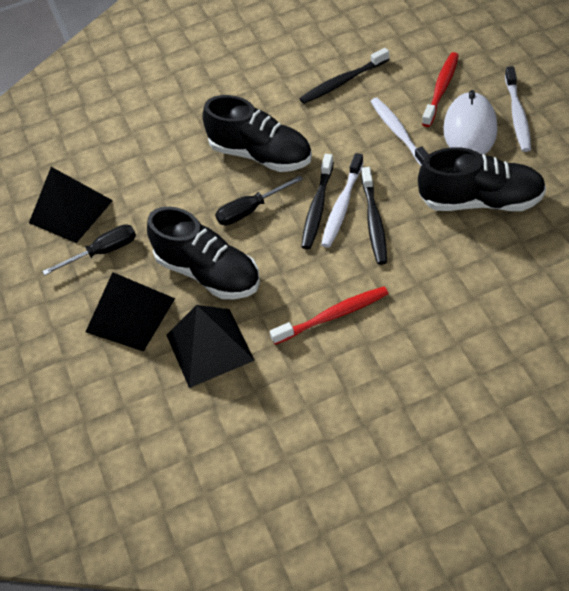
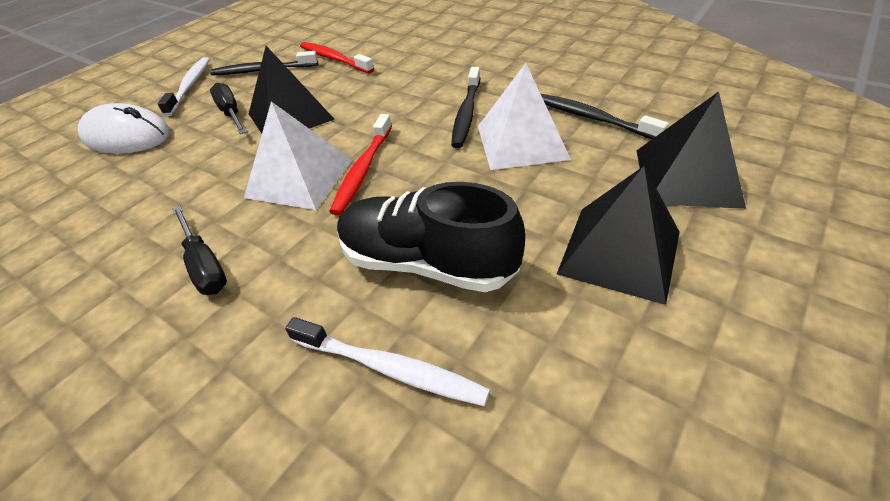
black shoe: 3 -> 1
white pyramid: 0 -> 2
white toothbrush: 3 -> 2

